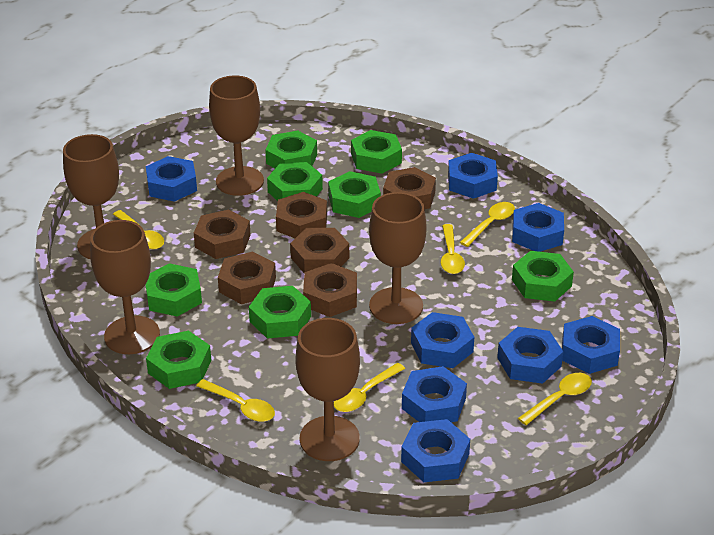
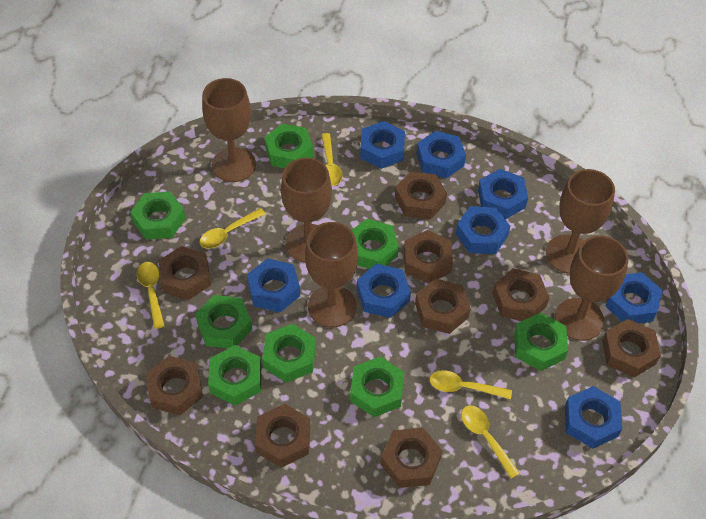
brown nut: 6 -> 9
yellow spoon: 6 -> 5

